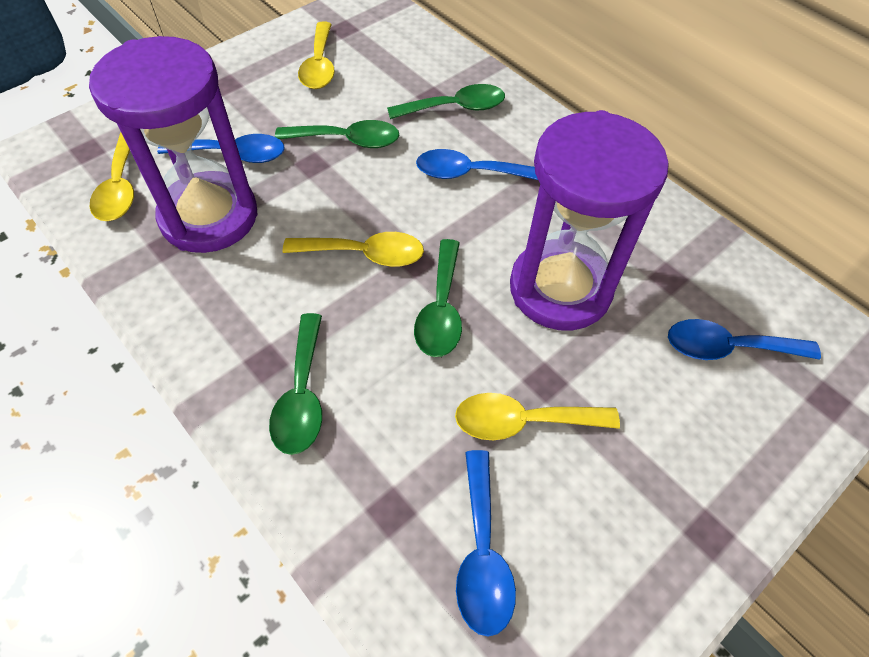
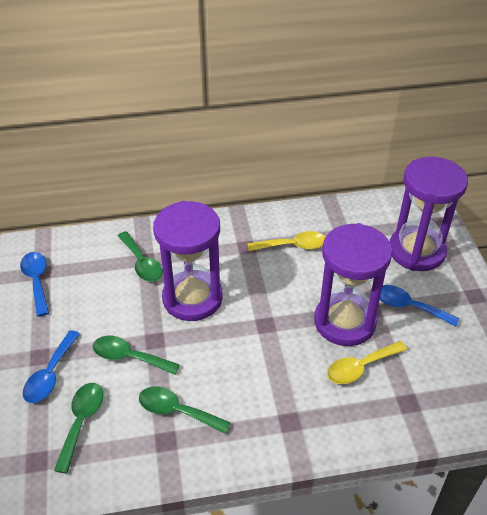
blue spoon: 4 -> 3
purple hourglass: 2 -> 3
yellow spoon: 4 -> 2

